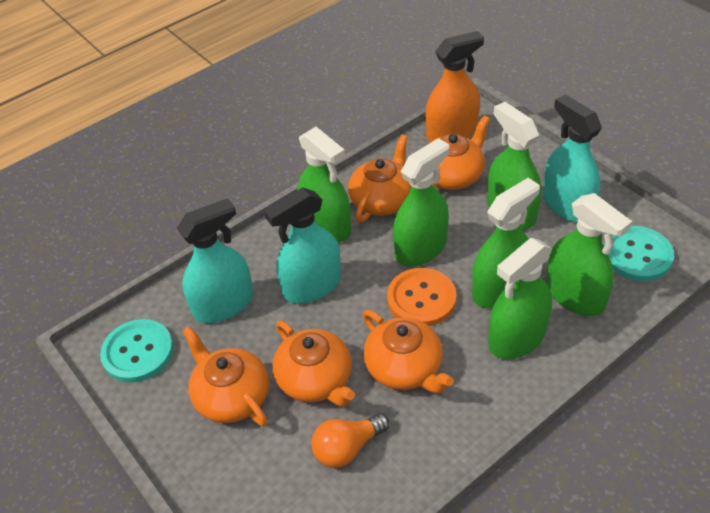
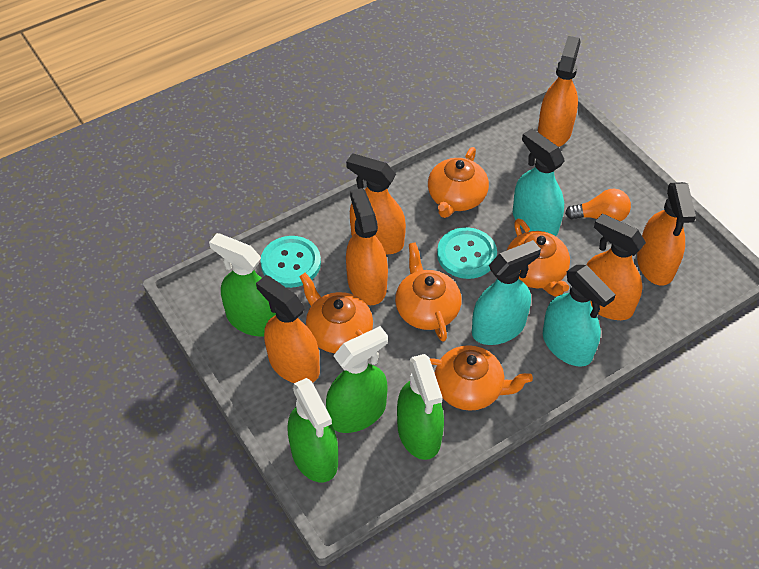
green spray bottle: 6 -> 4
orange button: 1 -> 0
orange spray bottle: 1 -> 6

